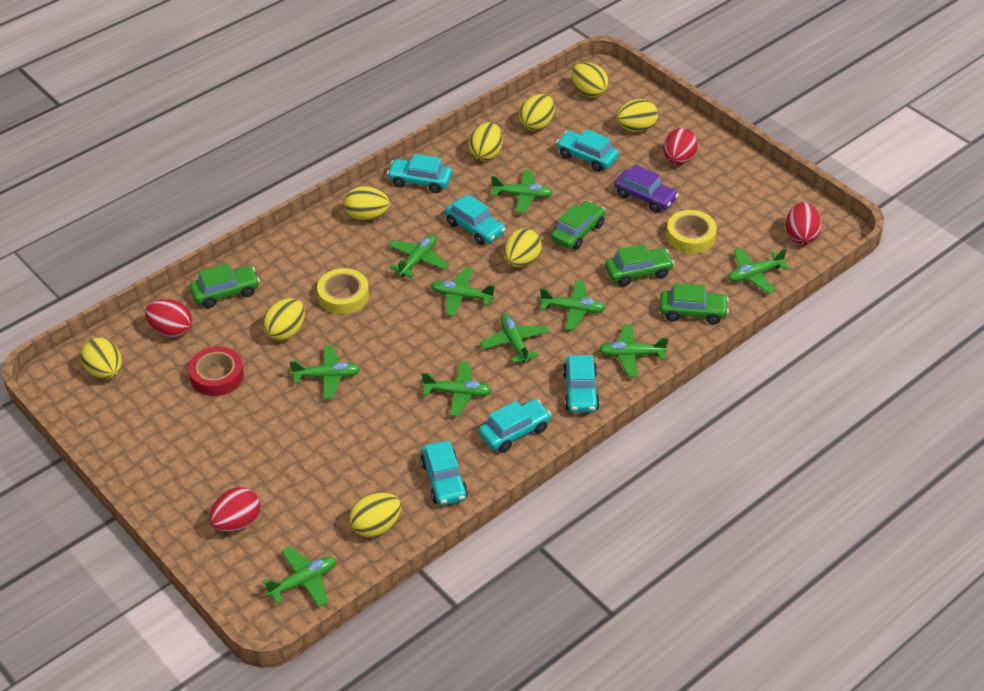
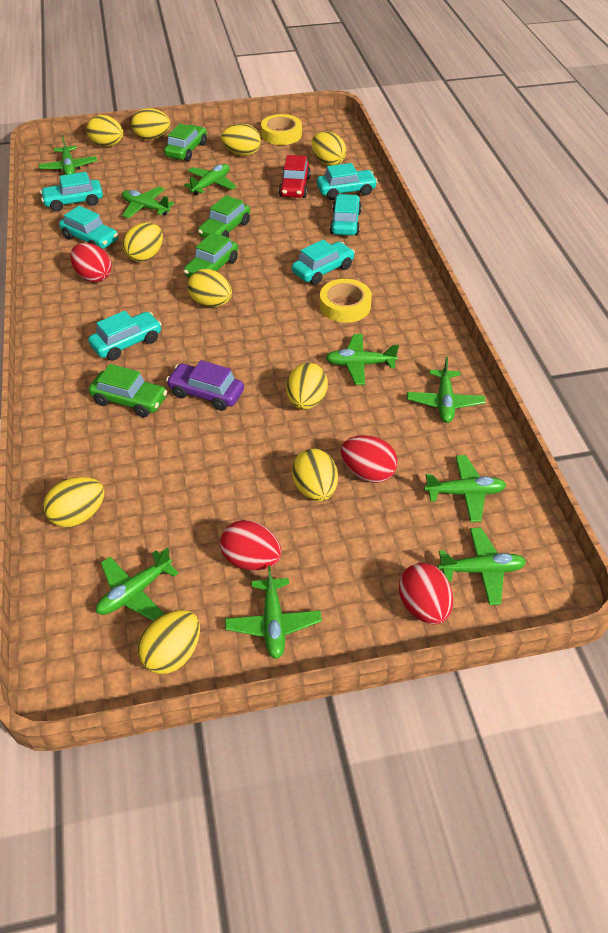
green plane: 10 -> 9
red car: 0 -> 1
red tape: 1 -> 0
yellow egg: 9 -> 10

